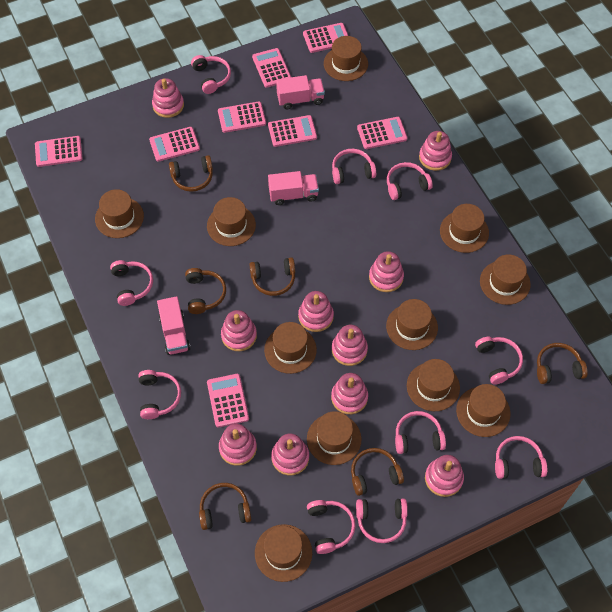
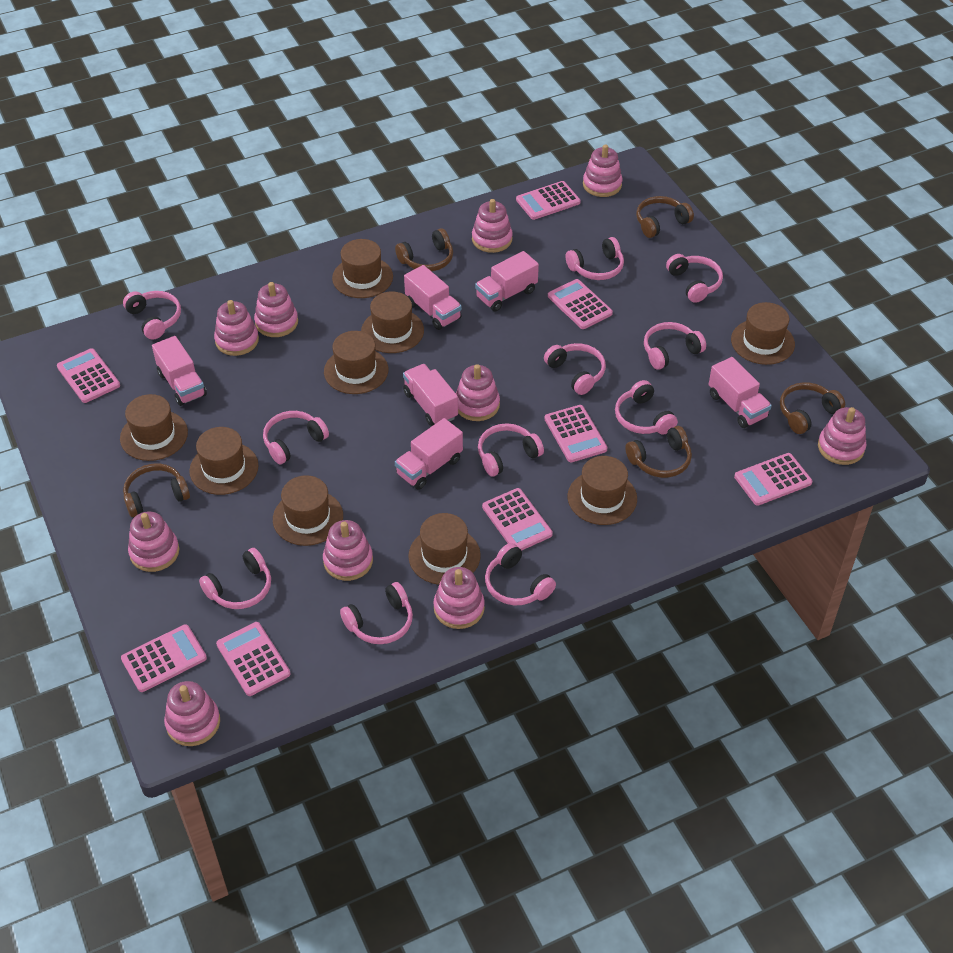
brown hat: 11 -> 9
brown headphones: 6 -> 5
pink headphones: 10 -> 11
pink truck: 3 -> 6

